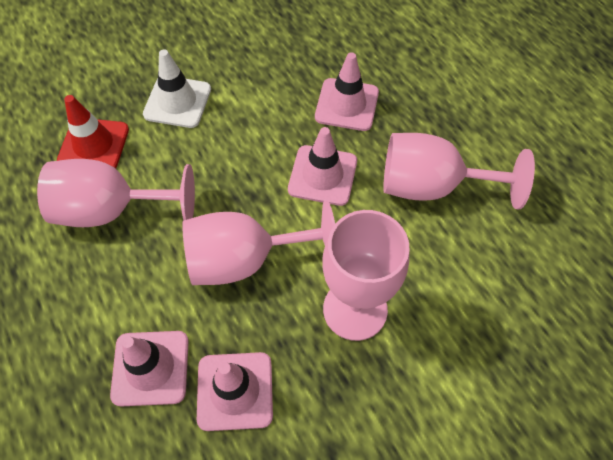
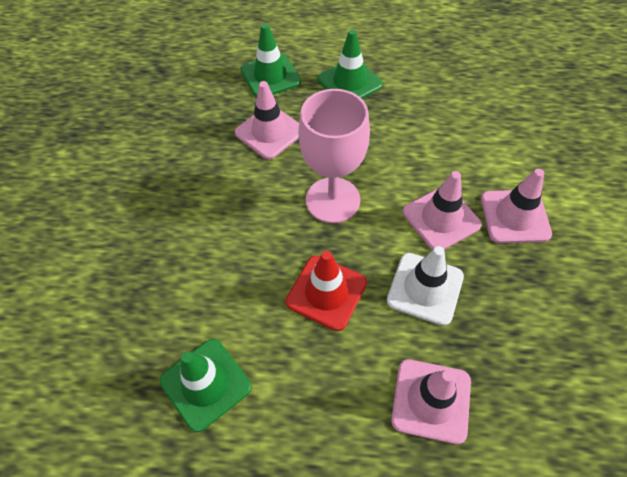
green traffic cone: 0 -> 3
pink goblet: 4 -> 1

